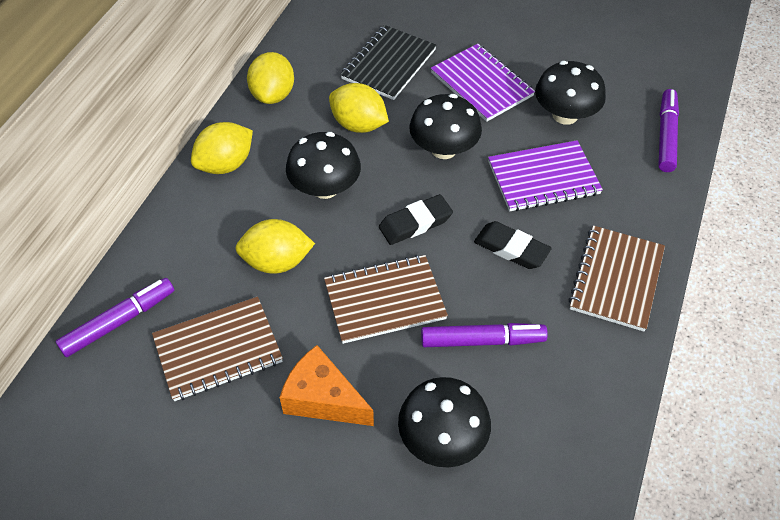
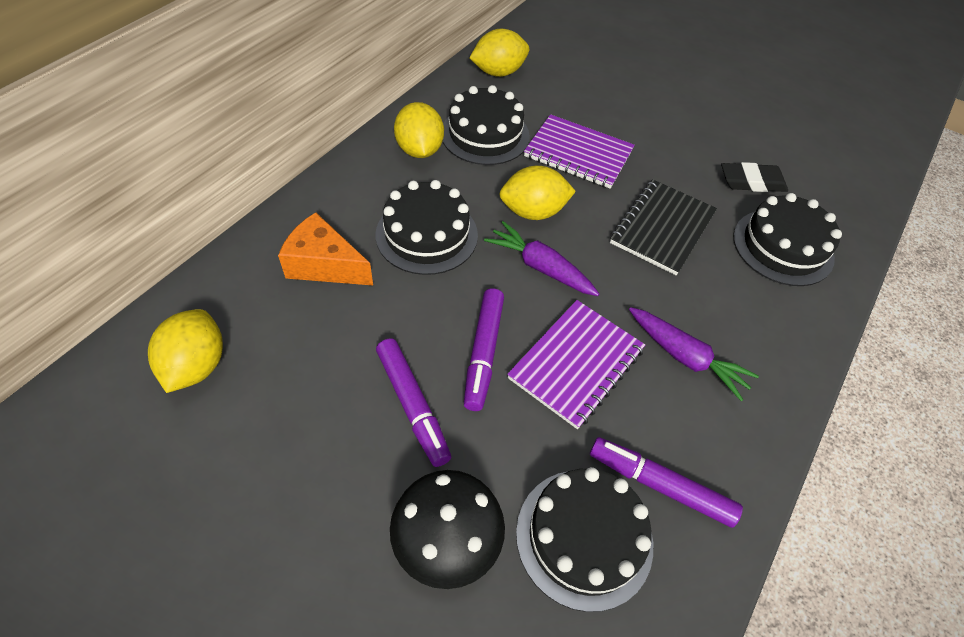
black cake: 0 -> 4
black eraser: 2 -> 1
black mushroom: 4 -> 1
brown notebook: 3 -> 0
purple carrot: 0 -> 2

